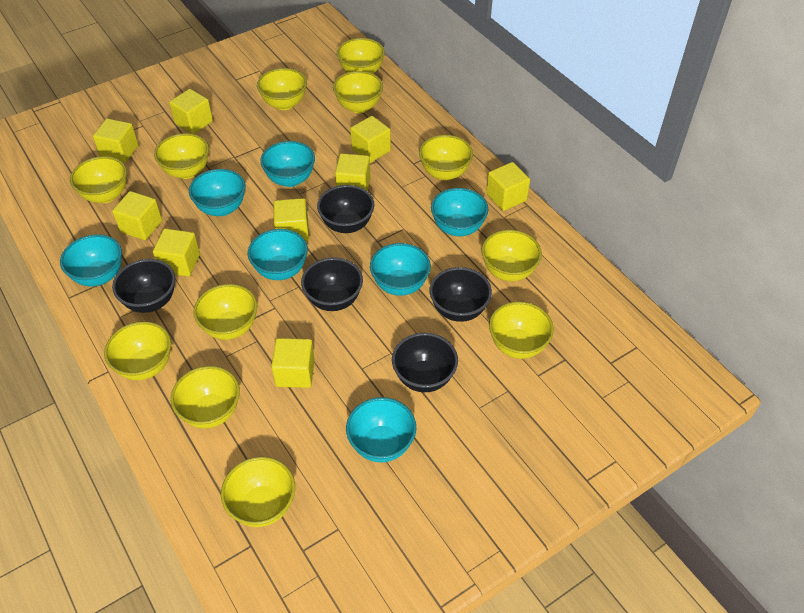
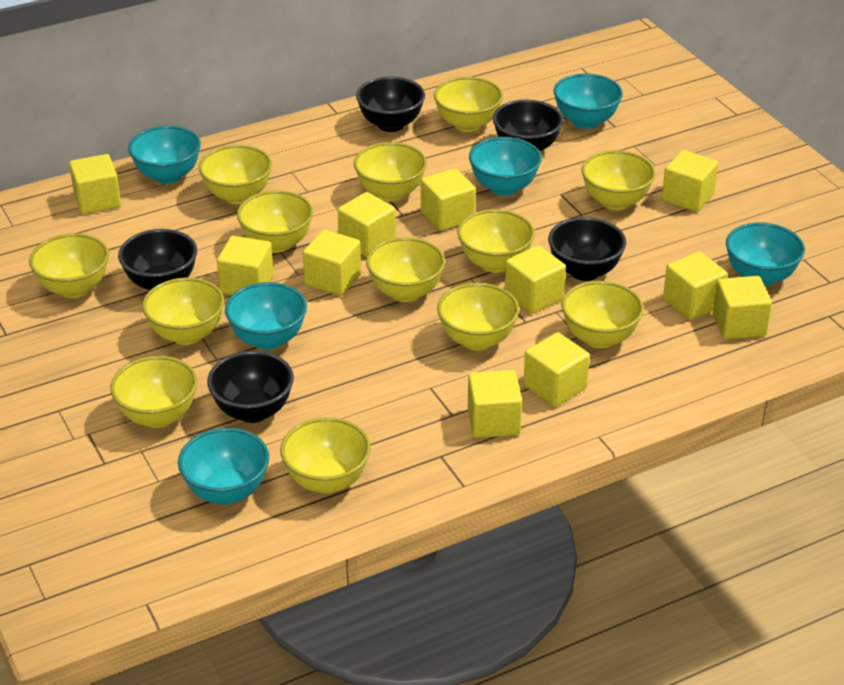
turquoise bowl: 7 -> 6
yellow bowl: 12 -> 13
yellow cube: 9 -> 11

